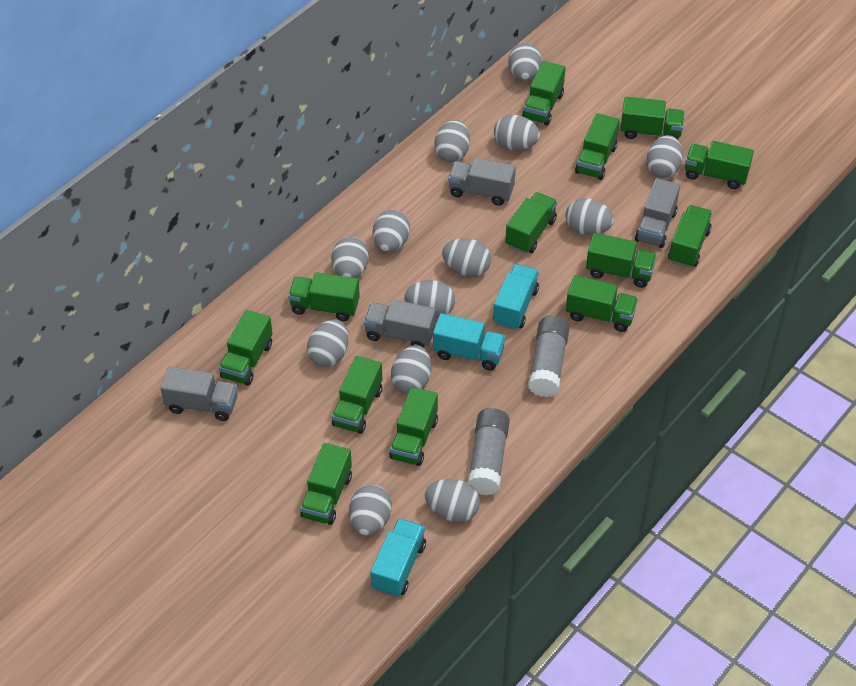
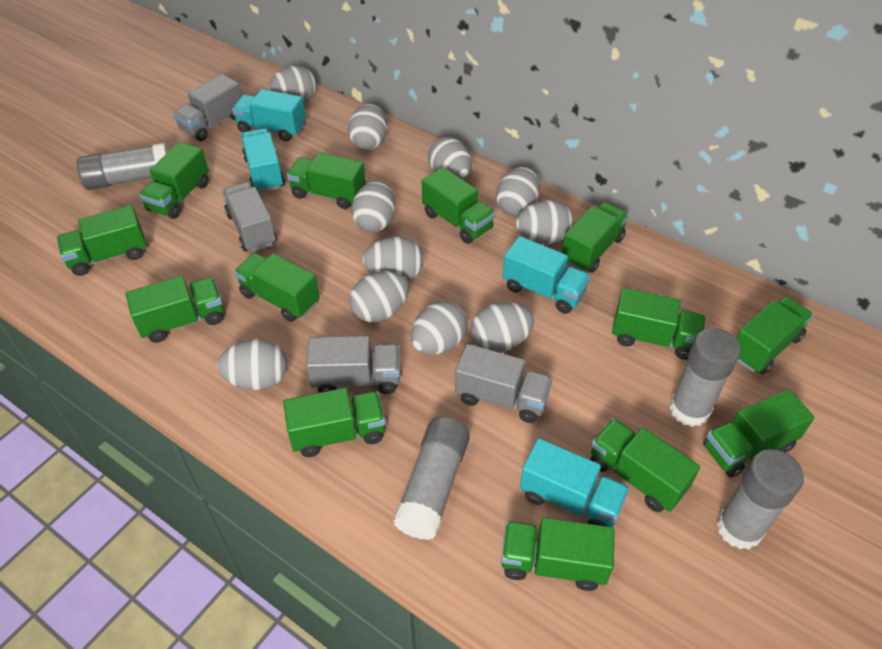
grey egg: 13 -> 11
grey glue stick: 2 -> 4
turquoise truck: 3 -> 4

